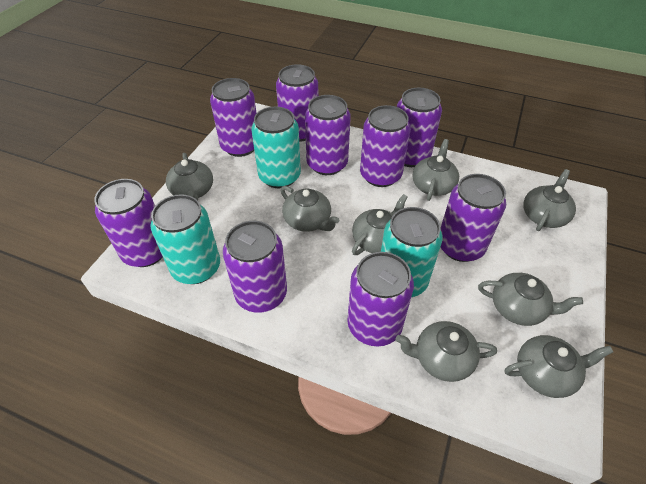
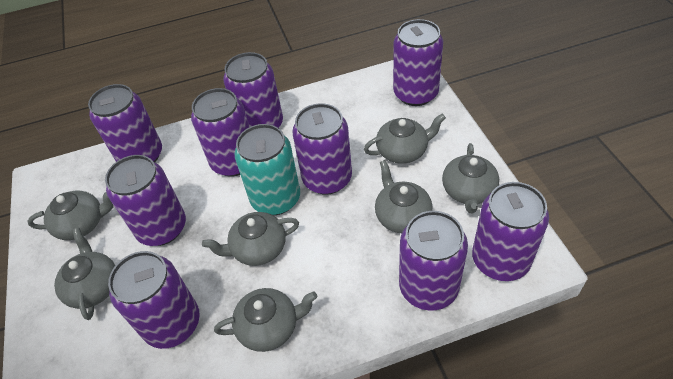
grey teapot: 8 -> 7
turquoise can: 3 -> 1

